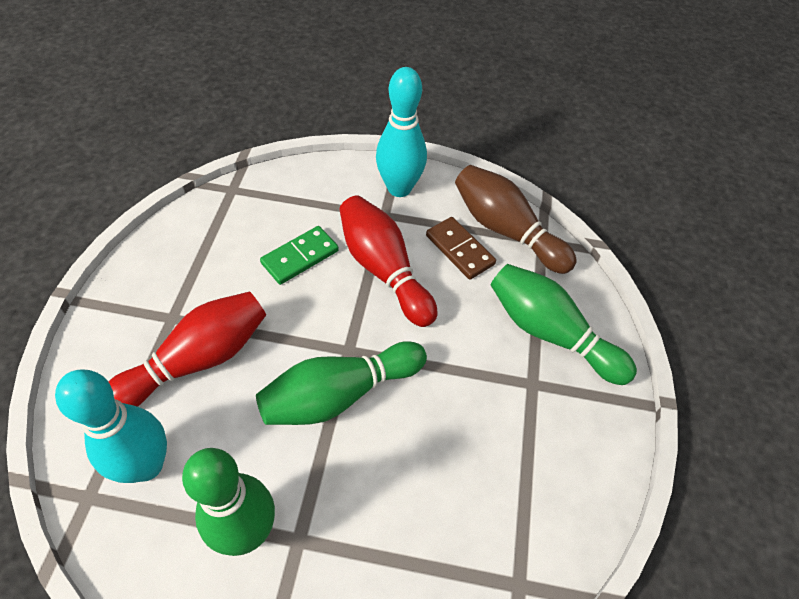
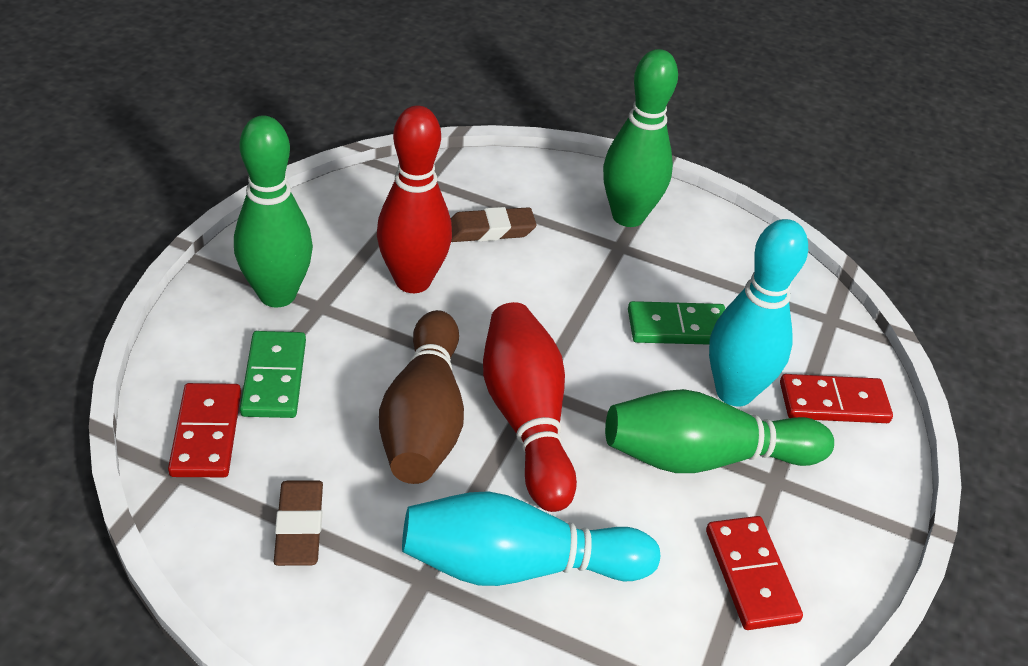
brown domino: 1 -> 0
brown eraser: 0 -> 2
green domino: 1 -> 2
red domino: 0 -> 3

